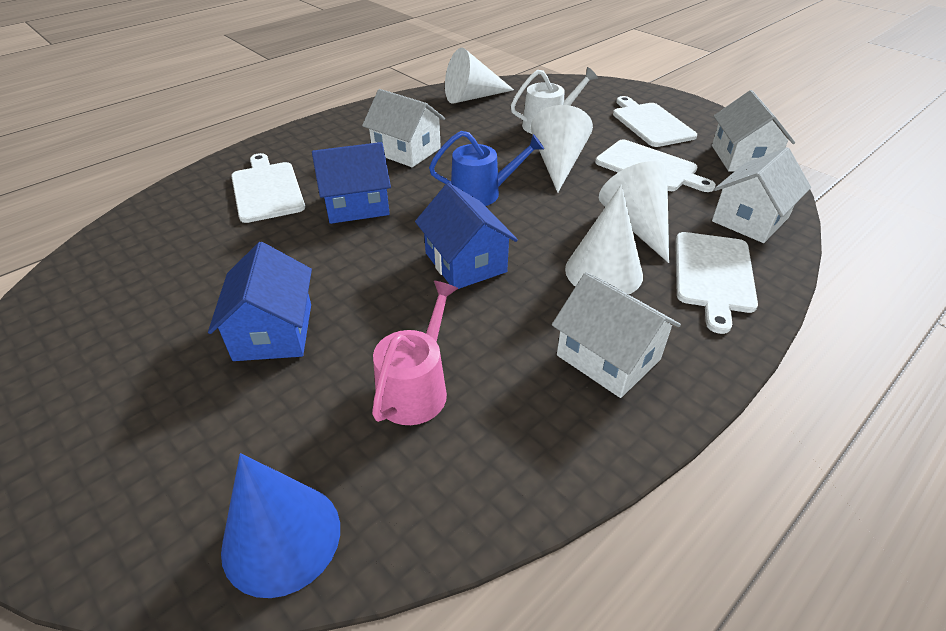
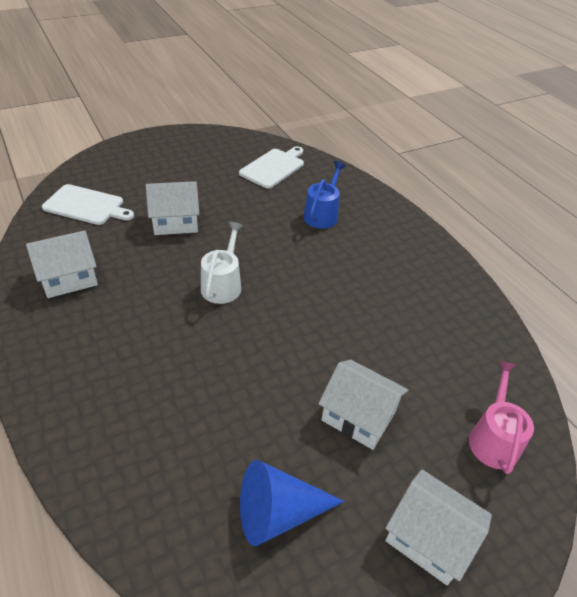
blue house: 3 -> 0
white cone: 4 -> 0
white cutting board: 4 -> 2

